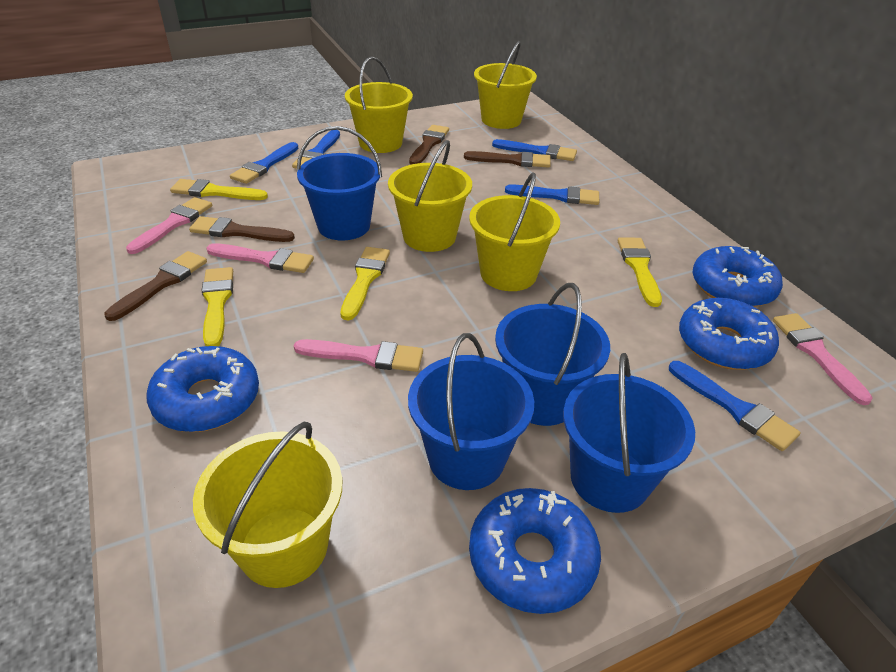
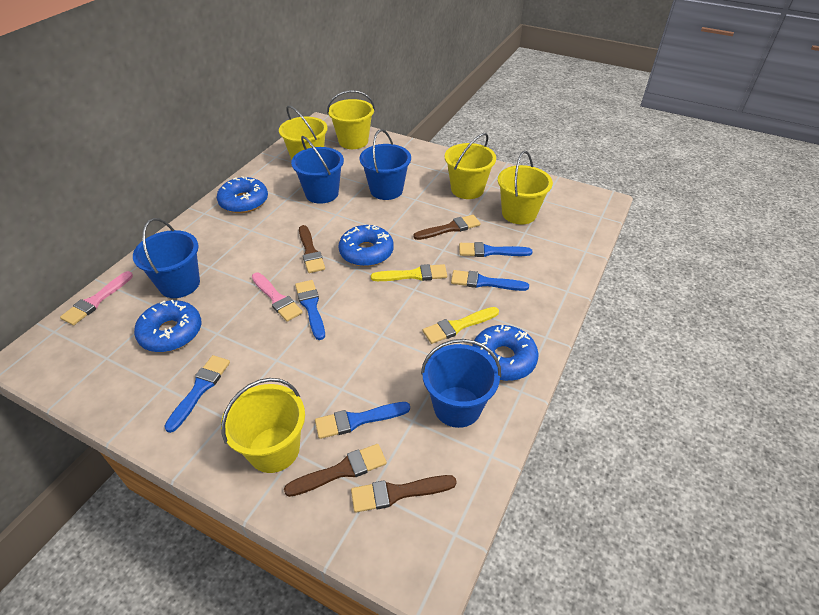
pink brush: 4 -> 2
yellow brush: 4 -> 2

